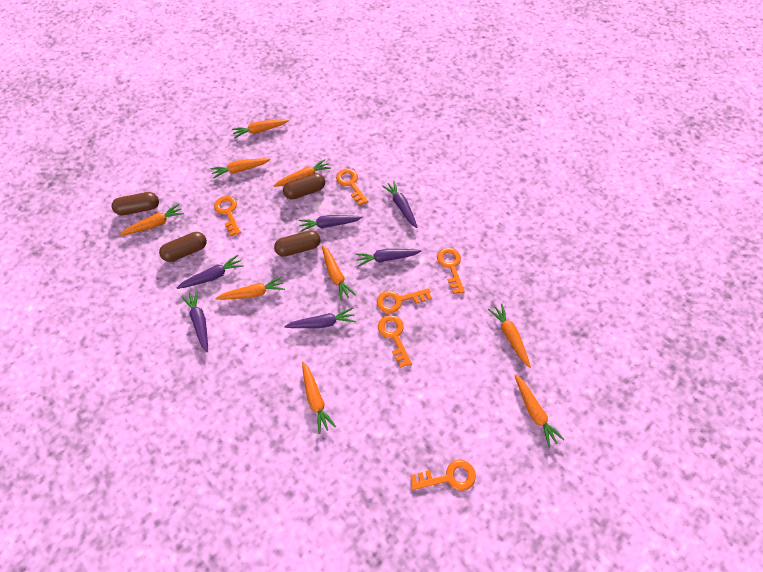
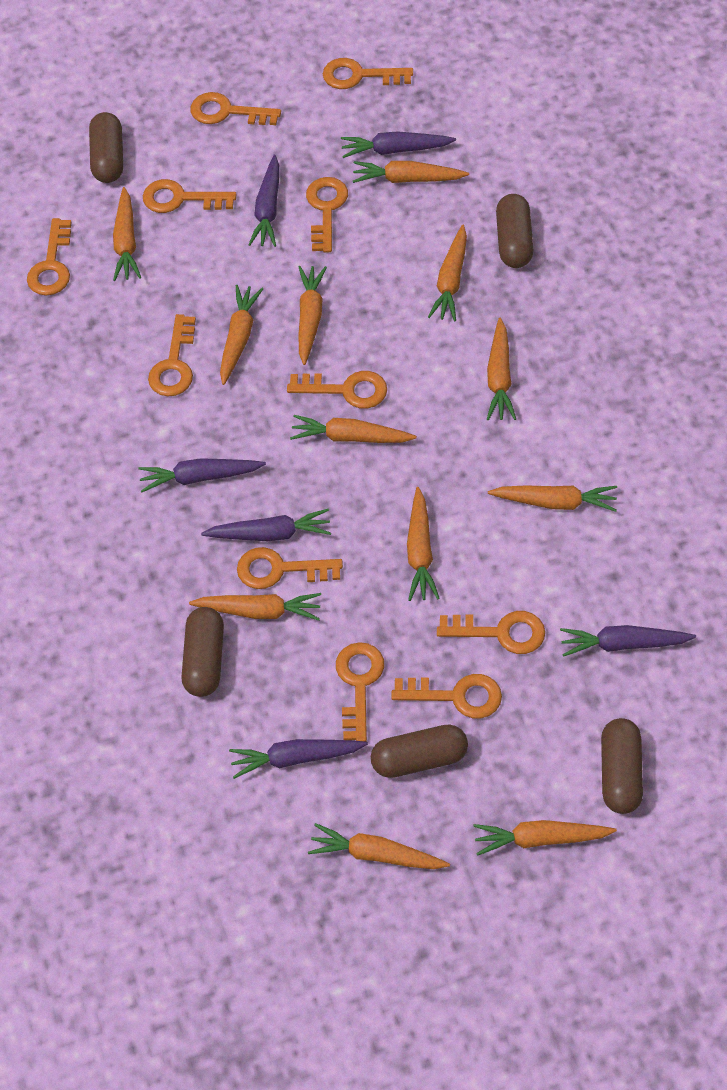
brown capsule: 4 -> 5
orange carrot: 9 -> 12
orange key: 6 -> 11

